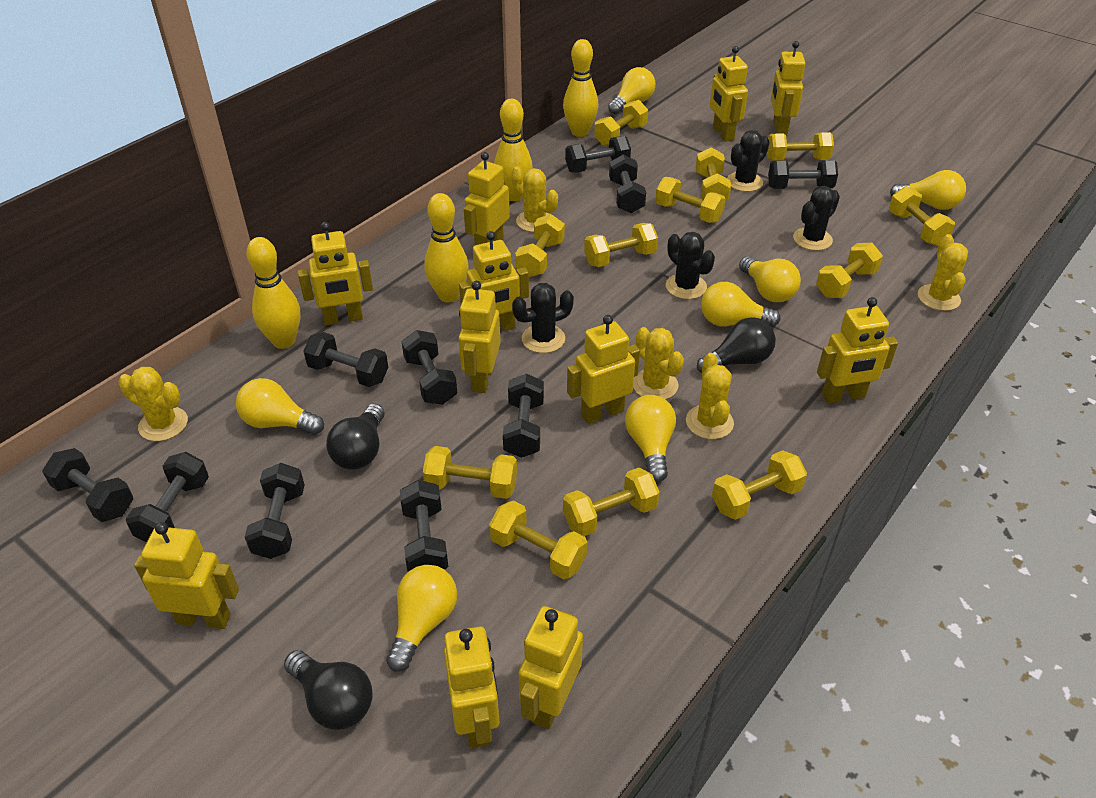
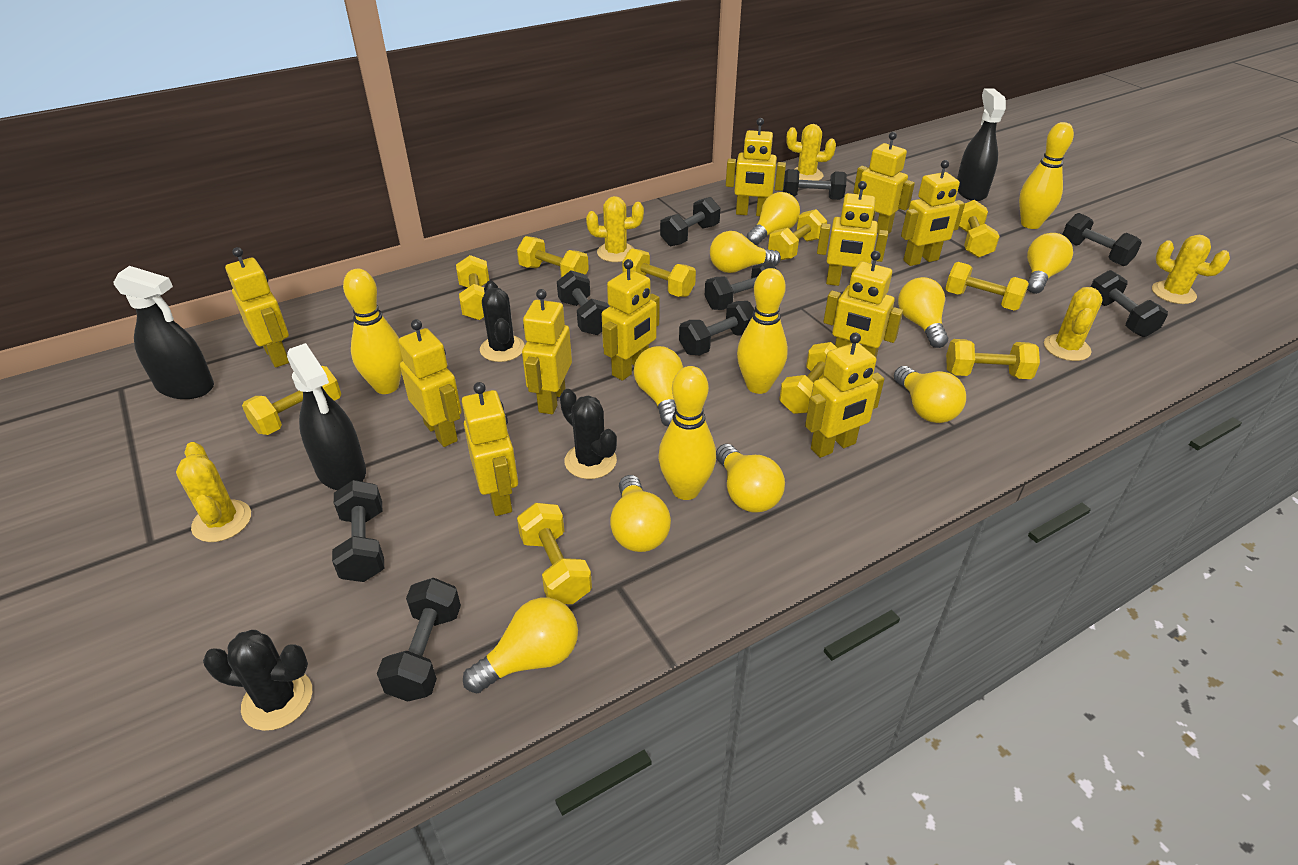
black cactus: 4 -> 3
black dumbbell: 10 -> 9
black light bulb: 3 -> 0
black spray bottle: 0 -> 3
yellow dumbbell: 12 -> 10
yellow light bulb: 7 -> 9

